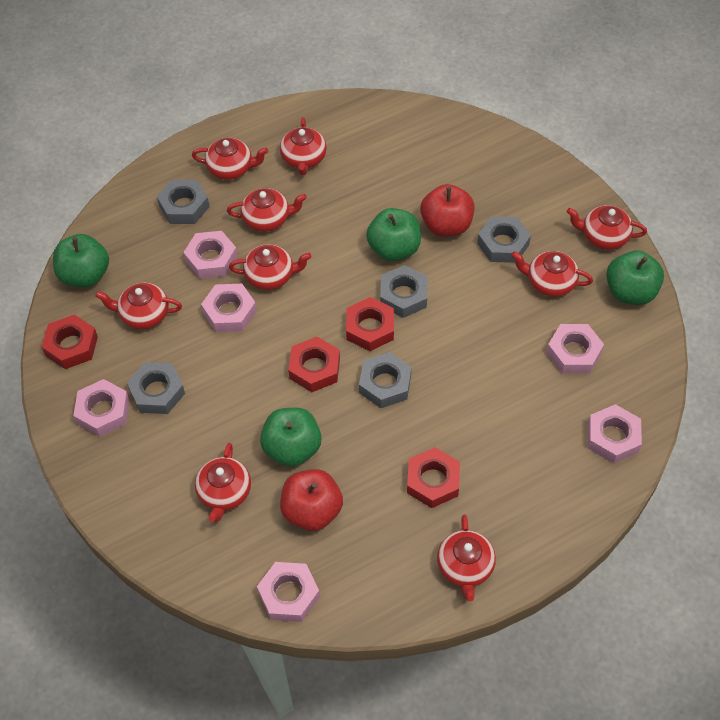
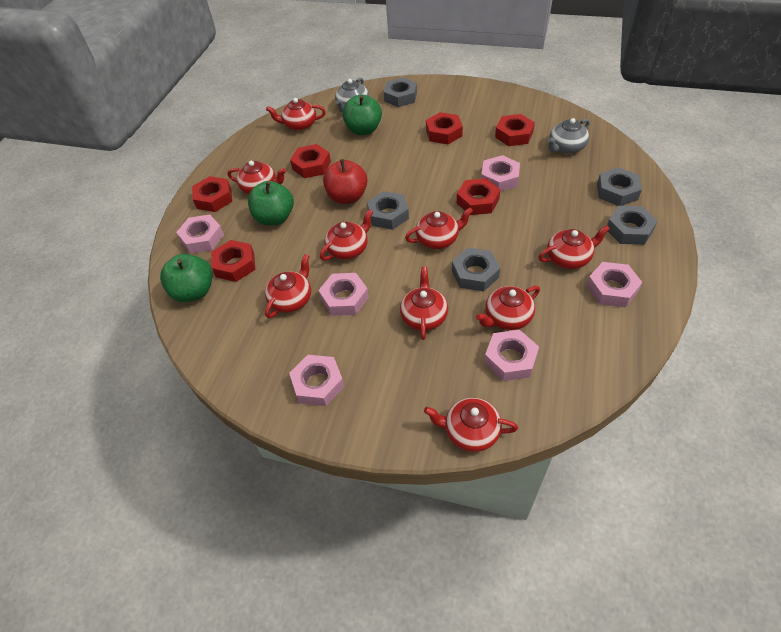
green apple: 4 -> 3
grey teapot: 0 -> 2
red apple: 2 -> 1
red nut: 4 -> 6

